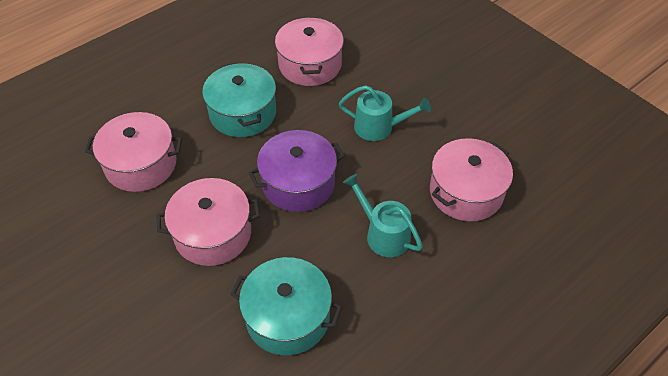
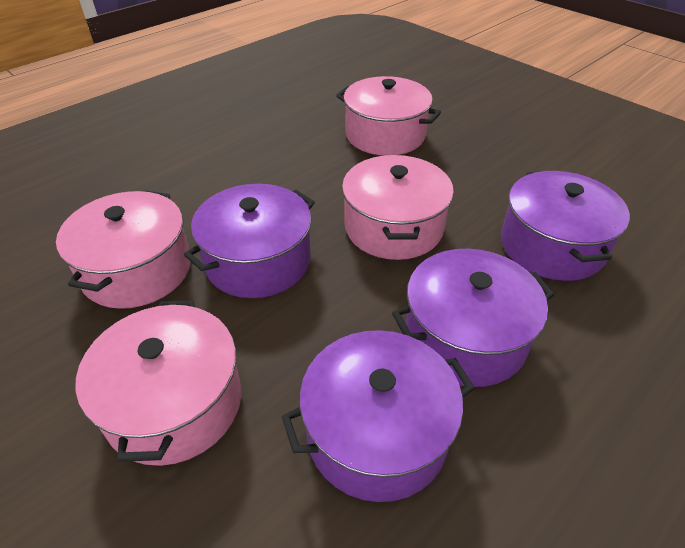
purple pot: 1 -> 4
turquoise pot: 2 -> 0
turquoise watering can: 2 -> 0

